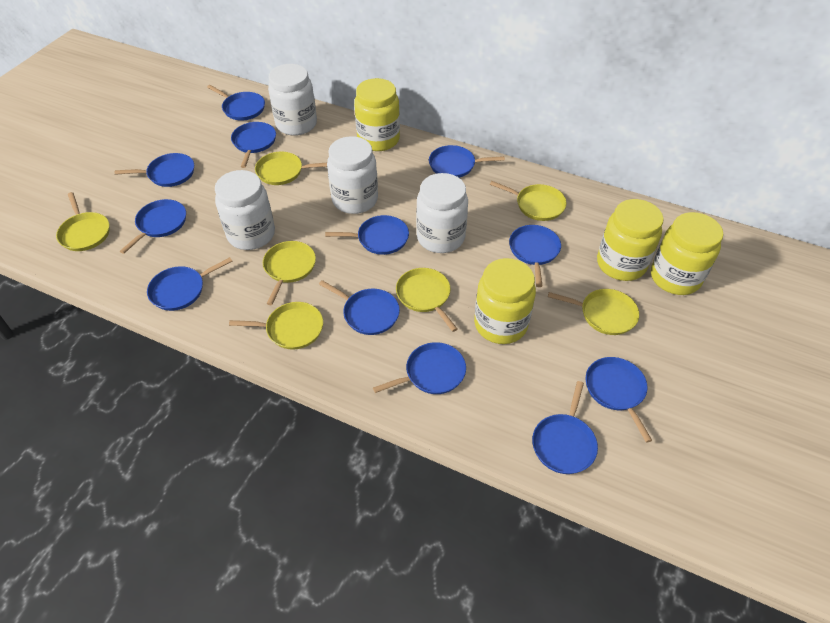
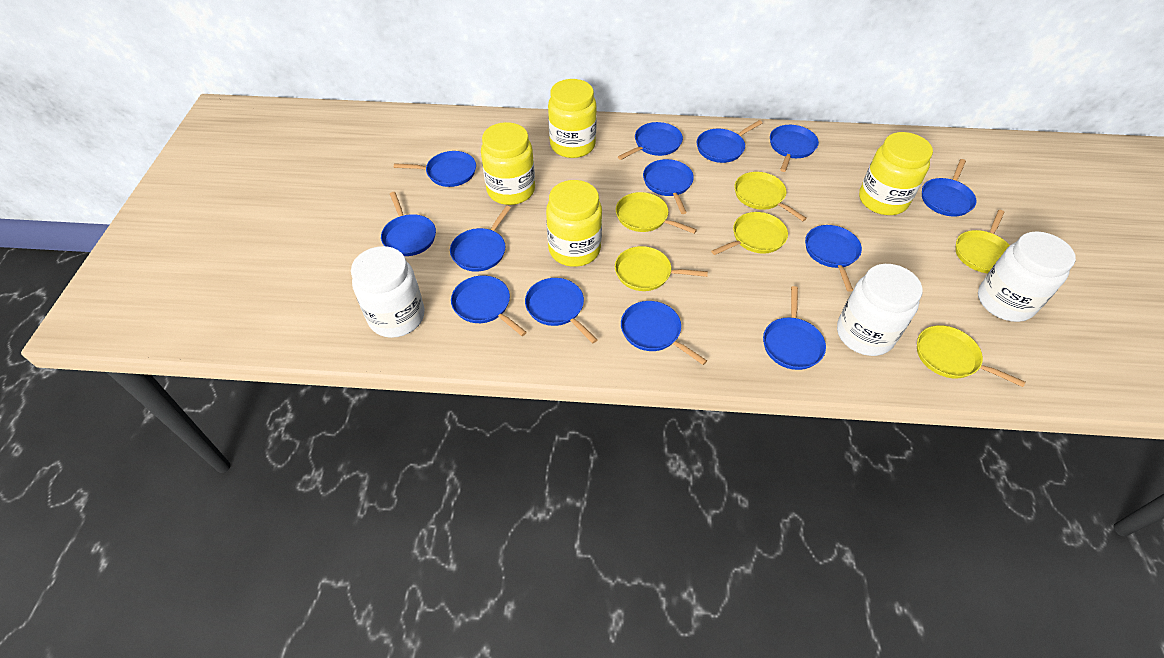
blue pan: 12 -> 13
white jar: 4 -> 3
yellow pan: 7 -> 6

